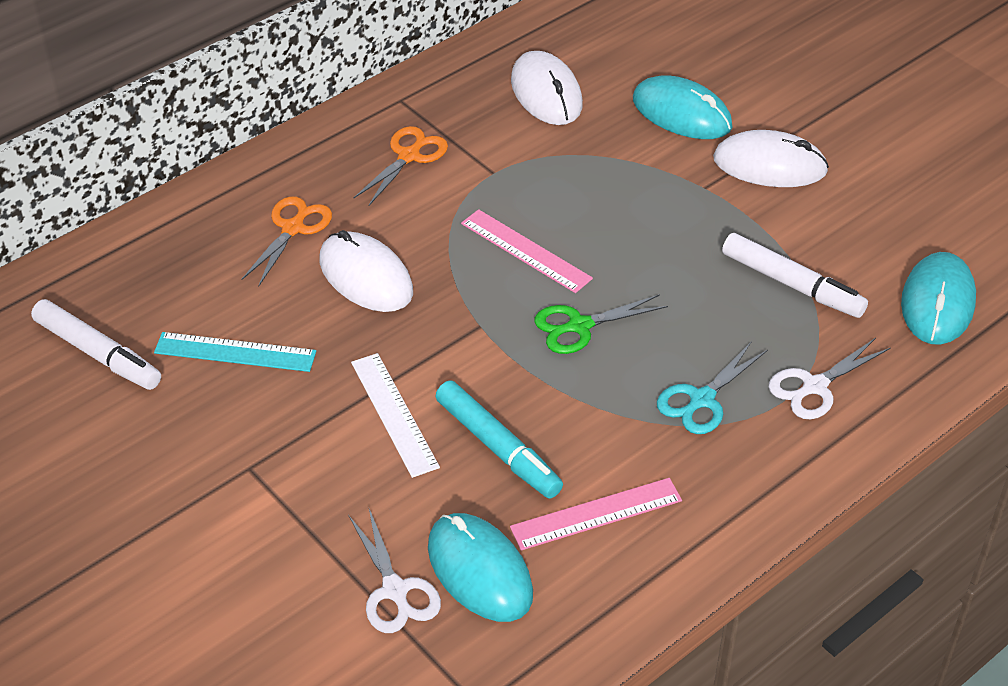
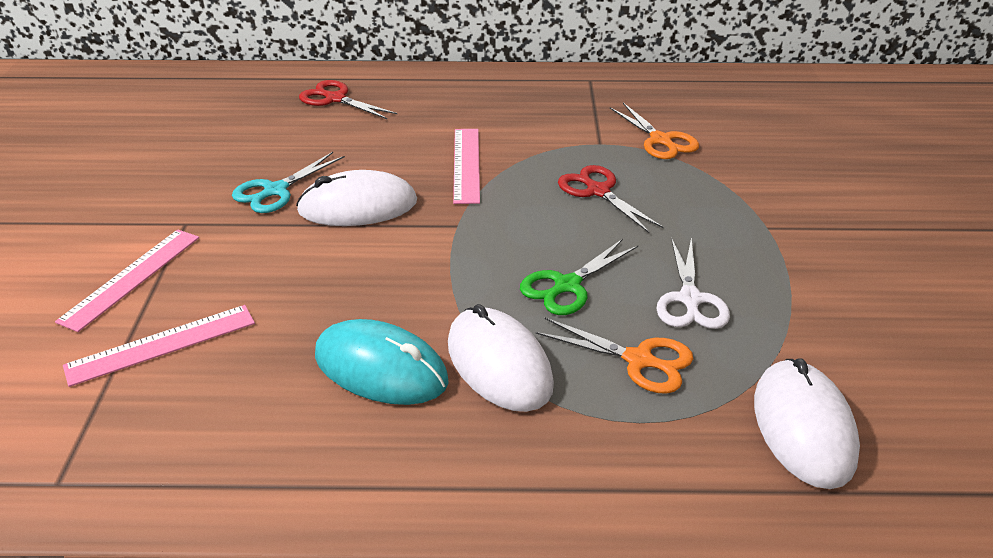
pink ruler: 2 -> 3
red scissors: 0 -> 2
turquoise marker: 1 -> 0
turquoise mouse: 3 -> 1
turquoise ruler: 1 -> 0
white marker: 2 -> 0
white ruler: 1 -> 0
white scissors: 2 -> 1

